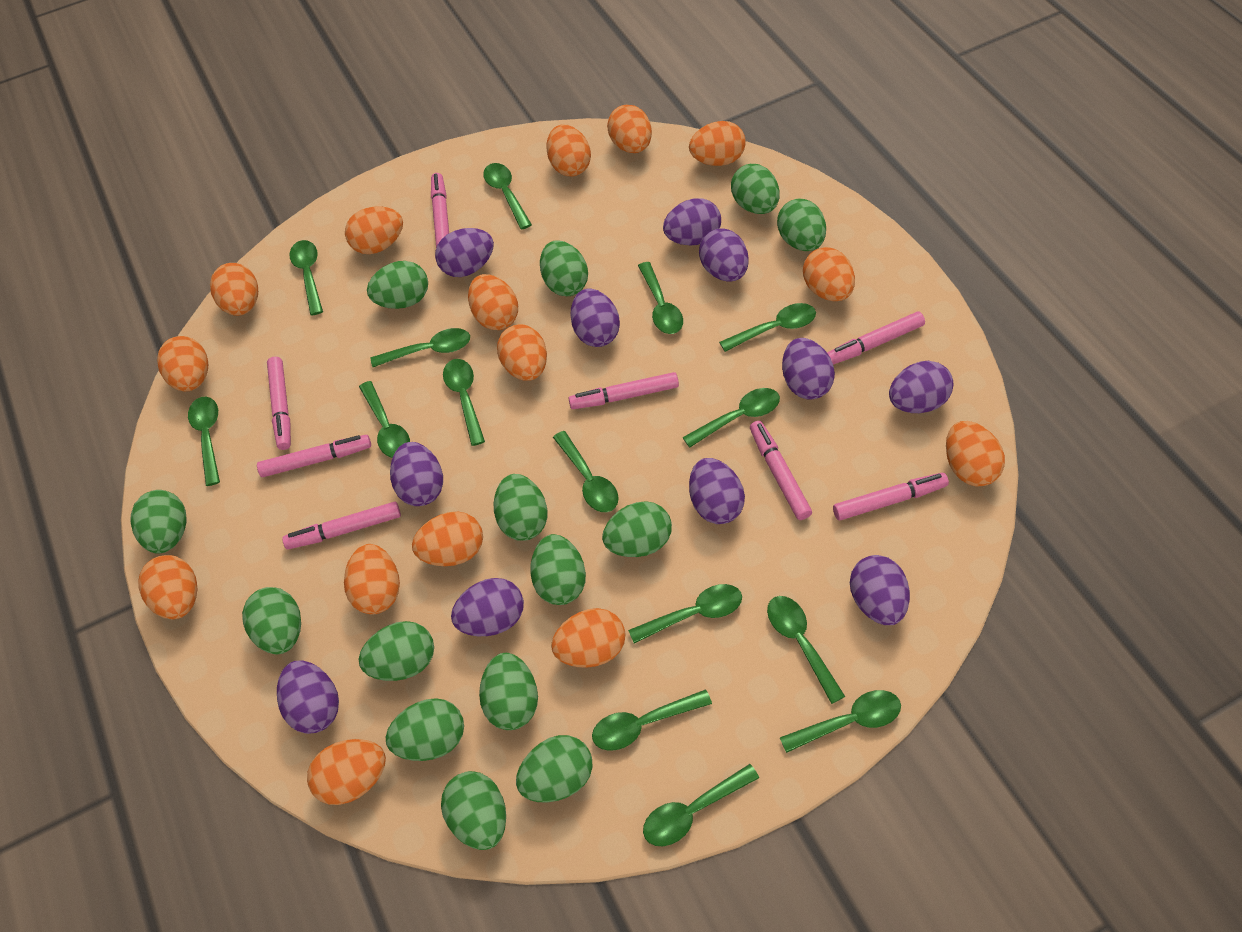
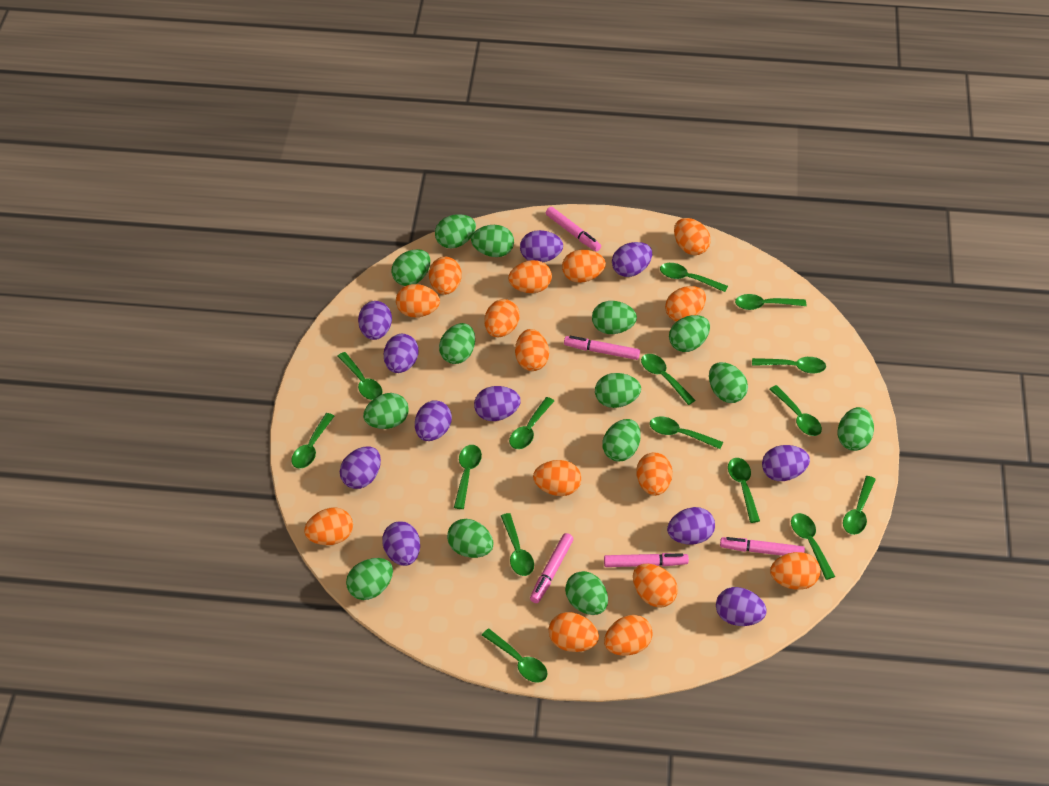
pink marker: 8 -> 5

